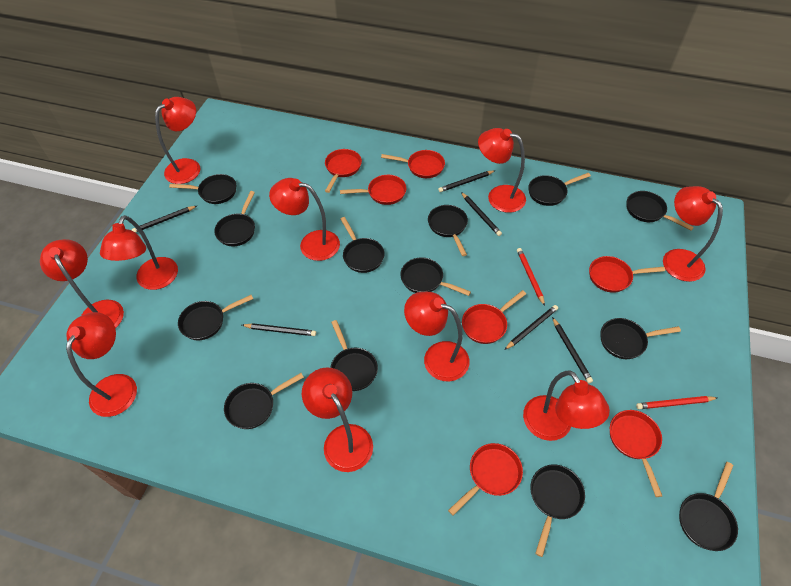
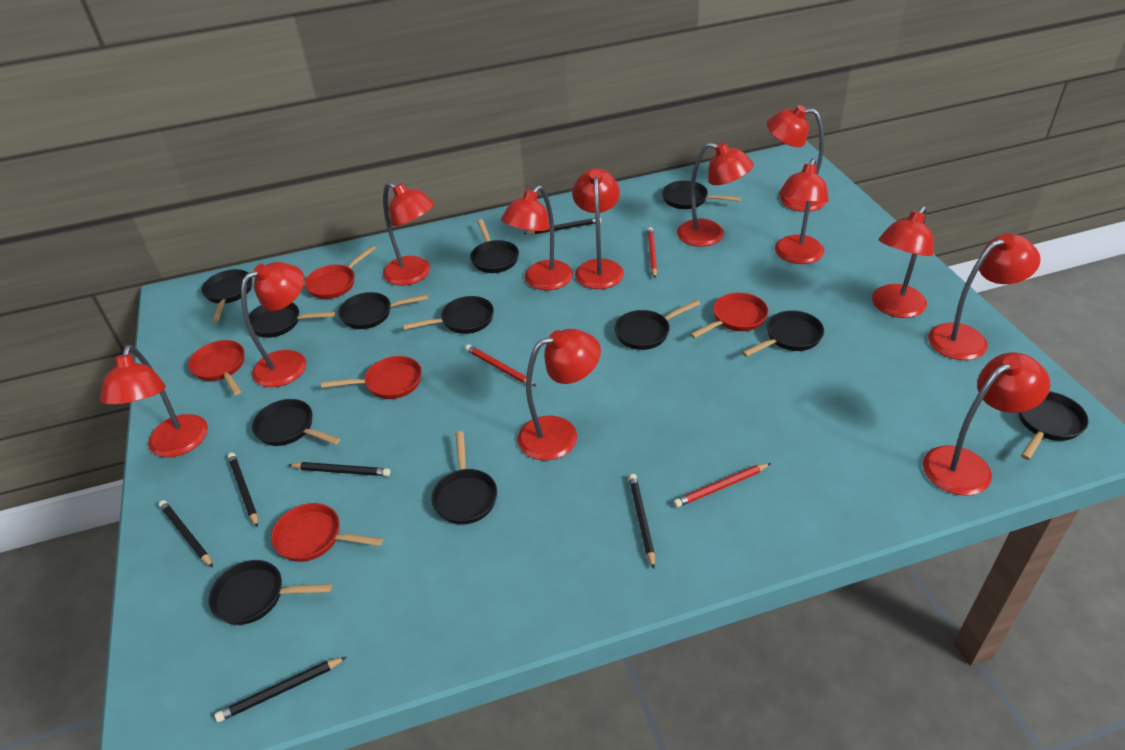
black pan: 13 -> 12
red lamp: 10 -> 12
red pan: 7 -> 5
red pencil: 2 -> 3

